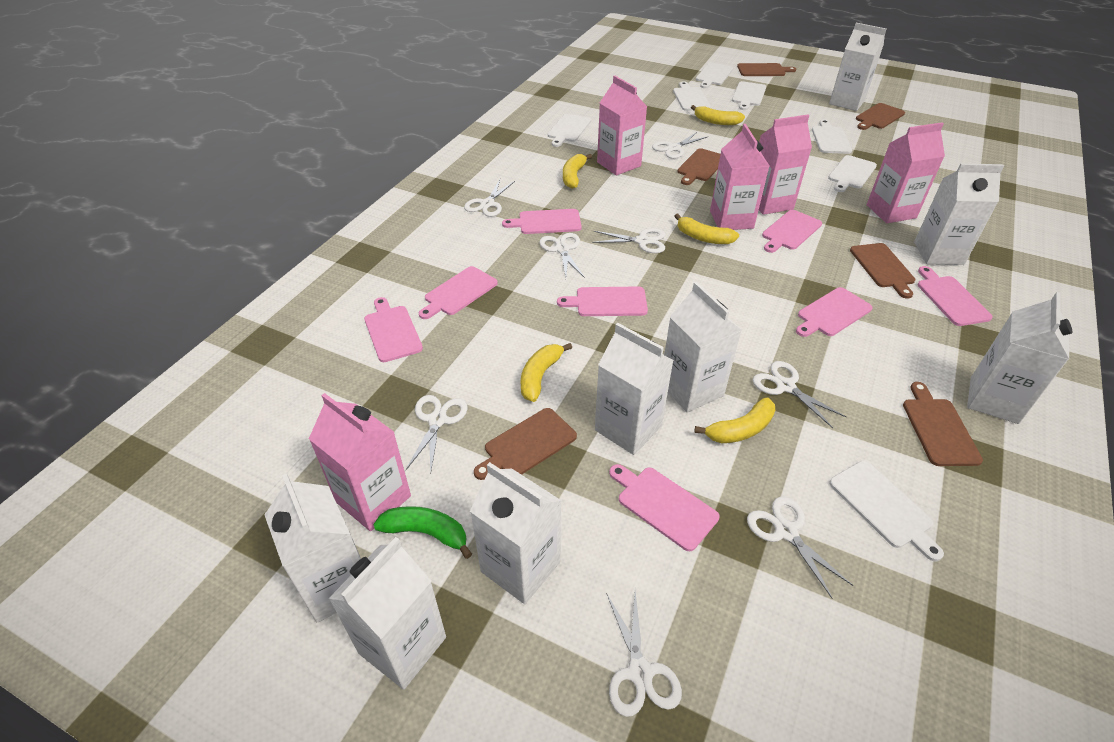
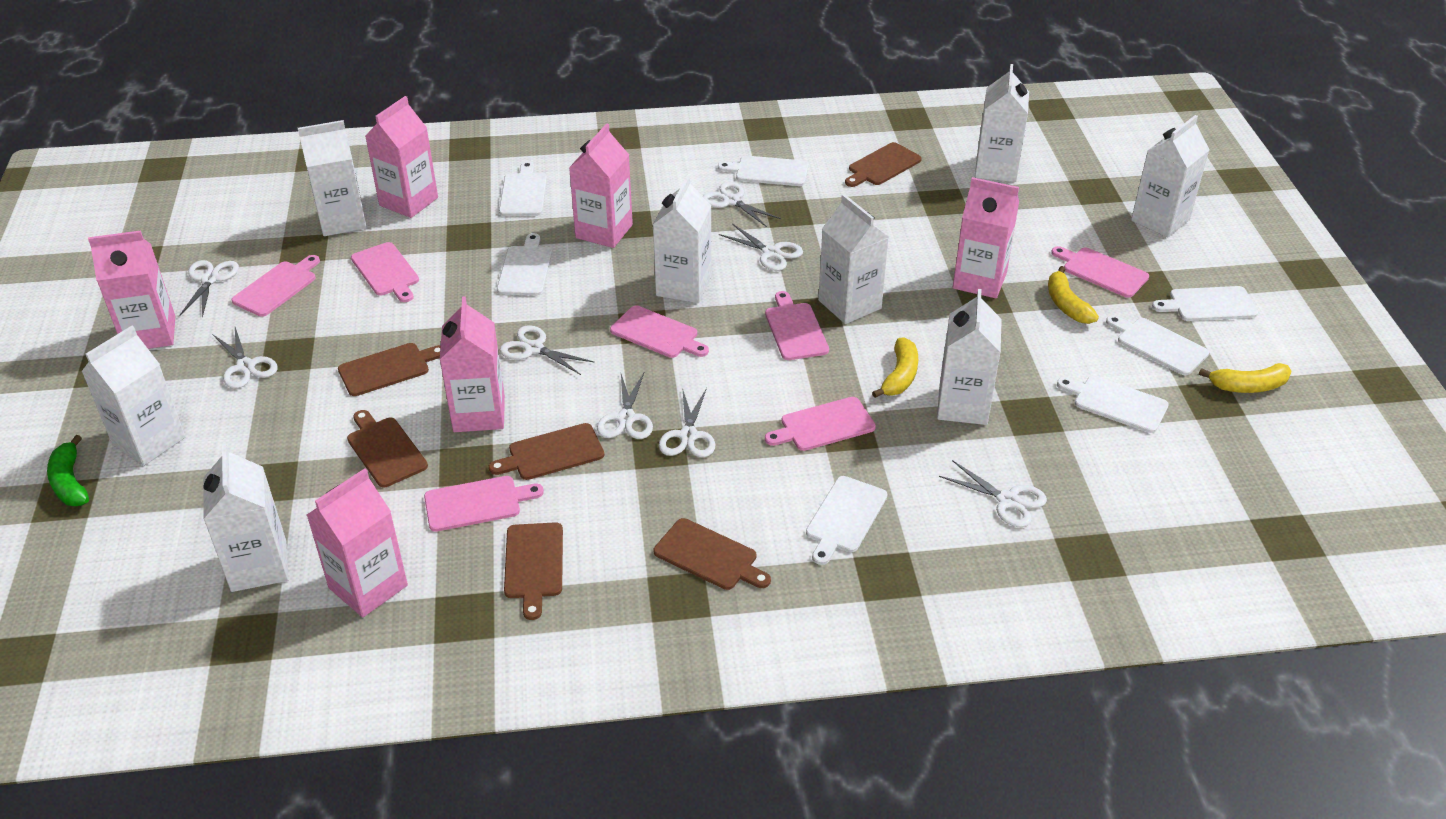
pink carton: 5 -> 6
pink cutting board: 8 -> 7
yellow banana: 5 -> 3

